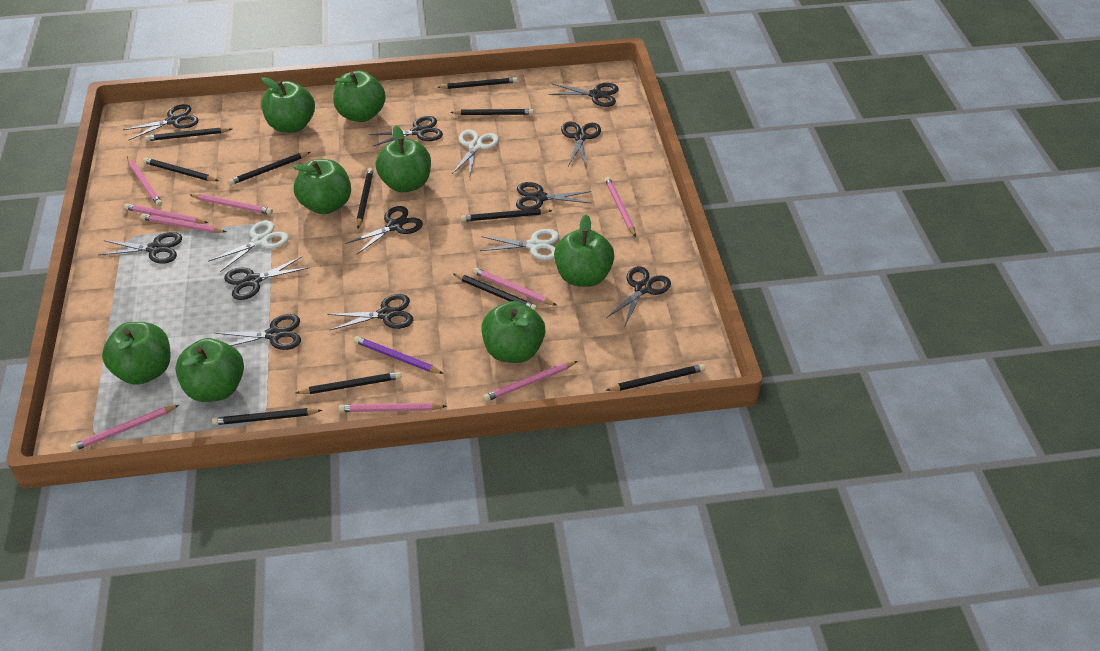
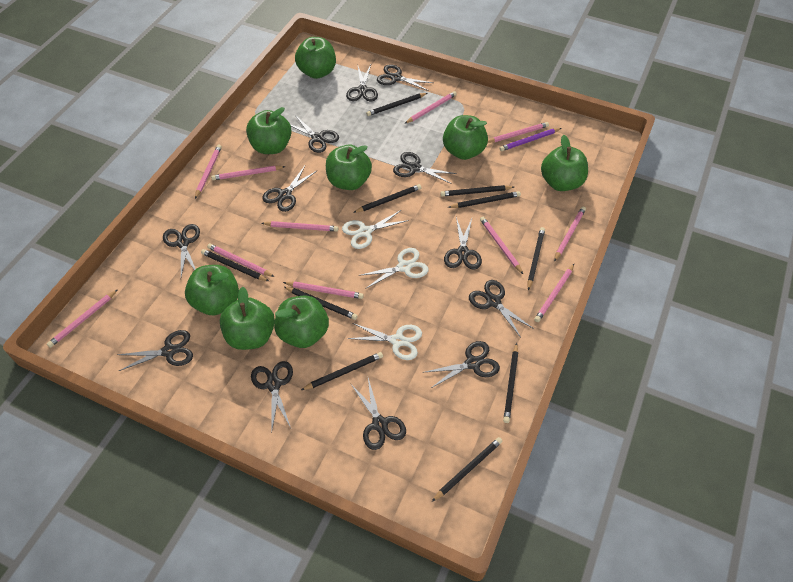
black pencil: 11 -> 10
black scissors: 11 -> 12
pink pencil: 9 -> 11

